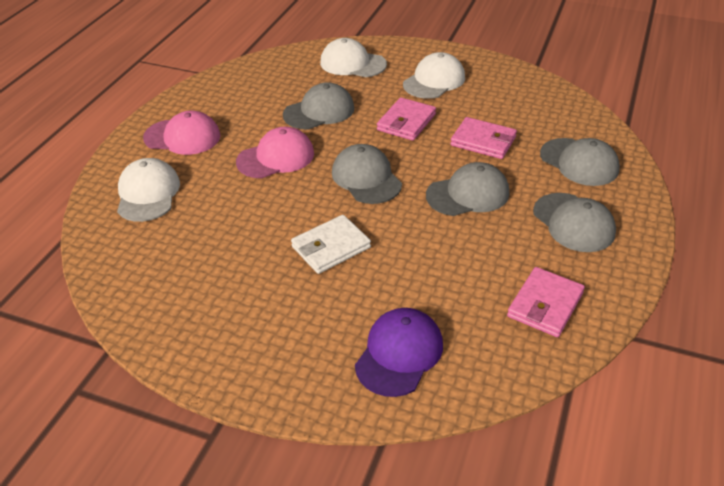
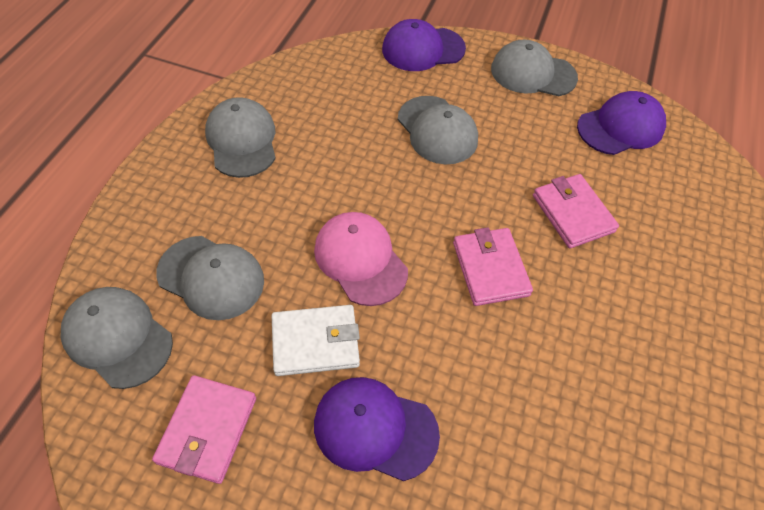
pink cap: 2 -> 1
purple cap: 1 -> 3
white cap: 3 -> 0

